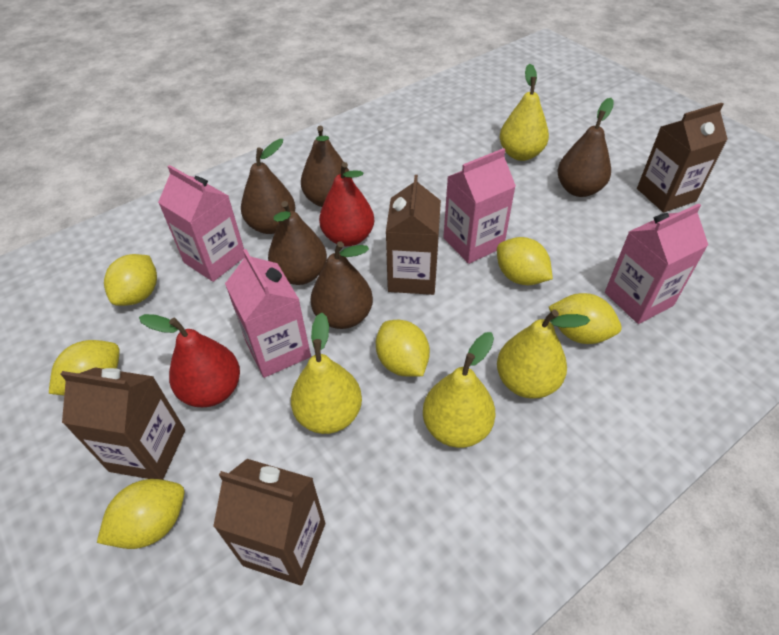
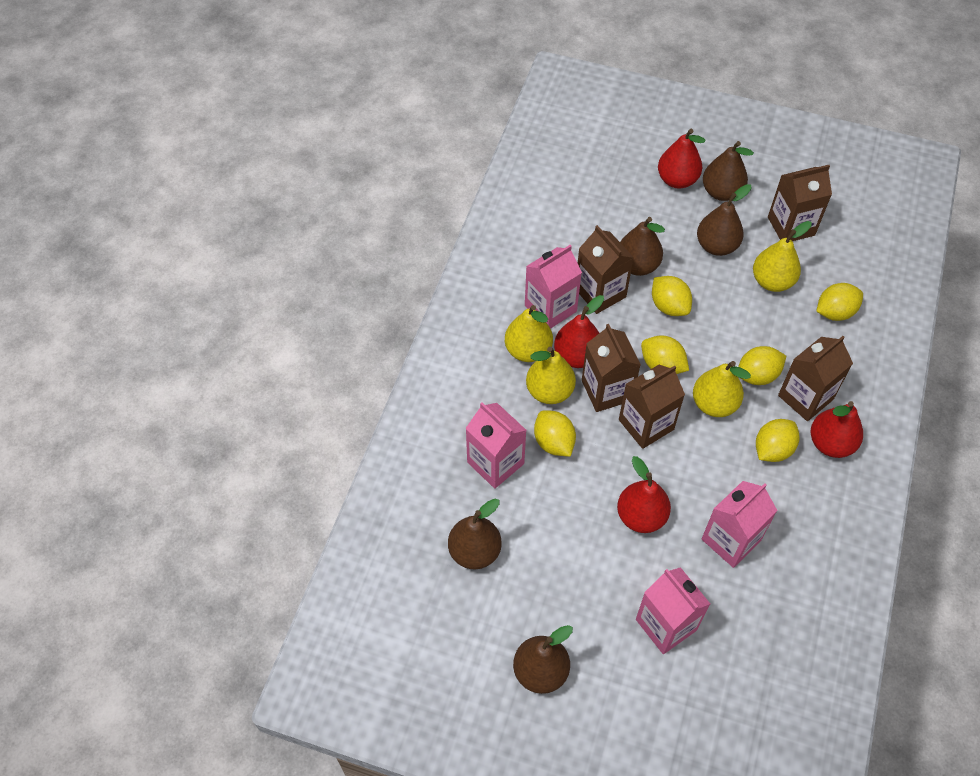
brown carton: 4 -> 5
red pear: 2 -> 4

